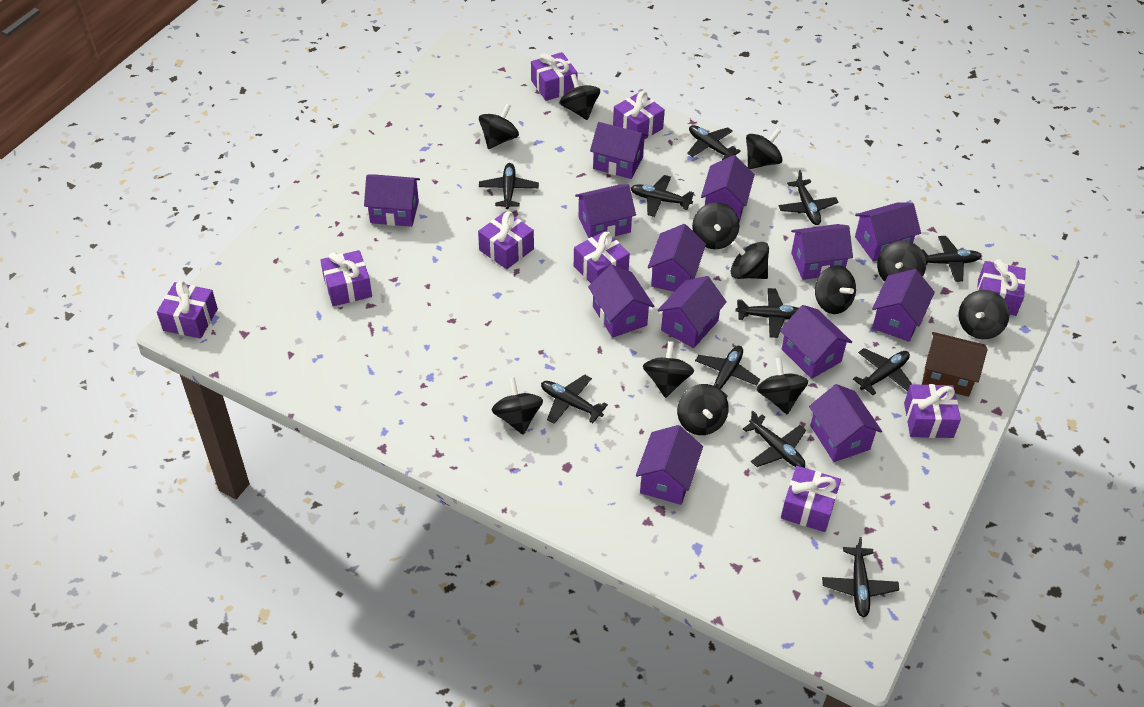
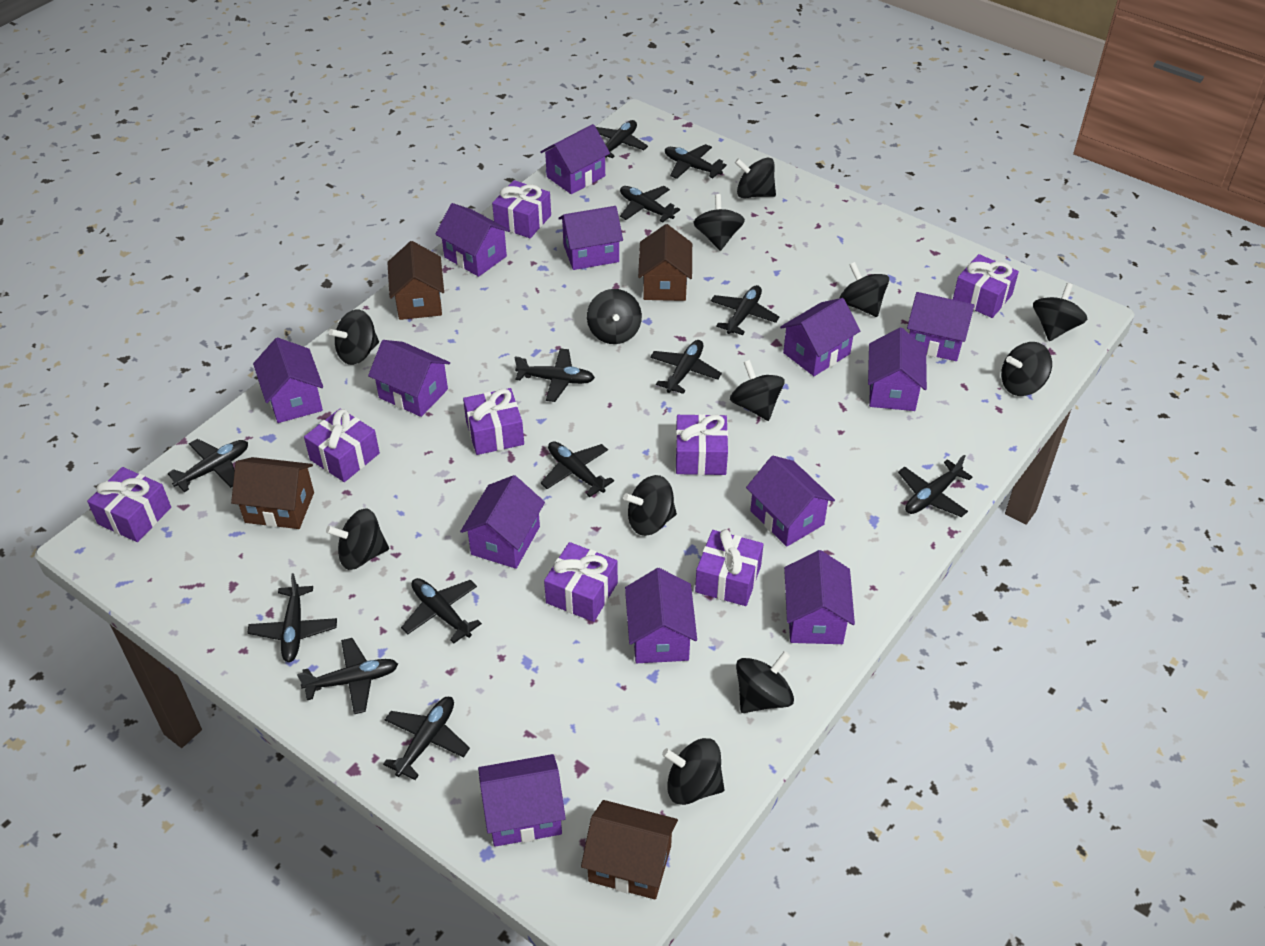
black plane: 11 -> 13
brown house: 1 -> 4
purple gift: 9 -> 8

